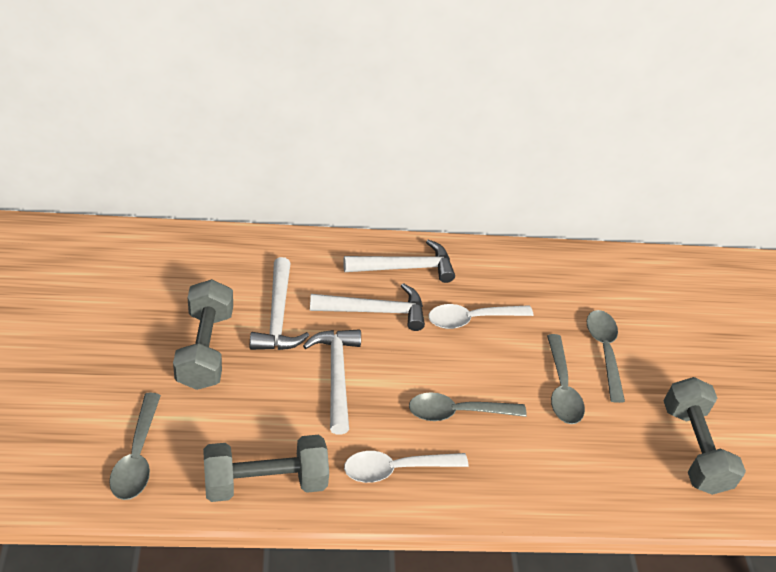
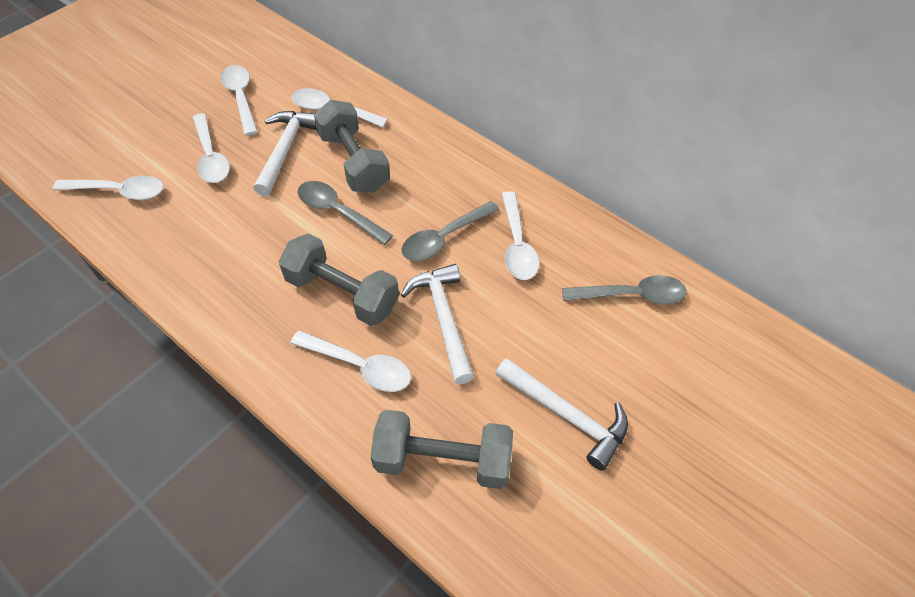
grey spoon: 4 -> 3
white hammer: 4 -> 3
white spoon: 2 -> 6

